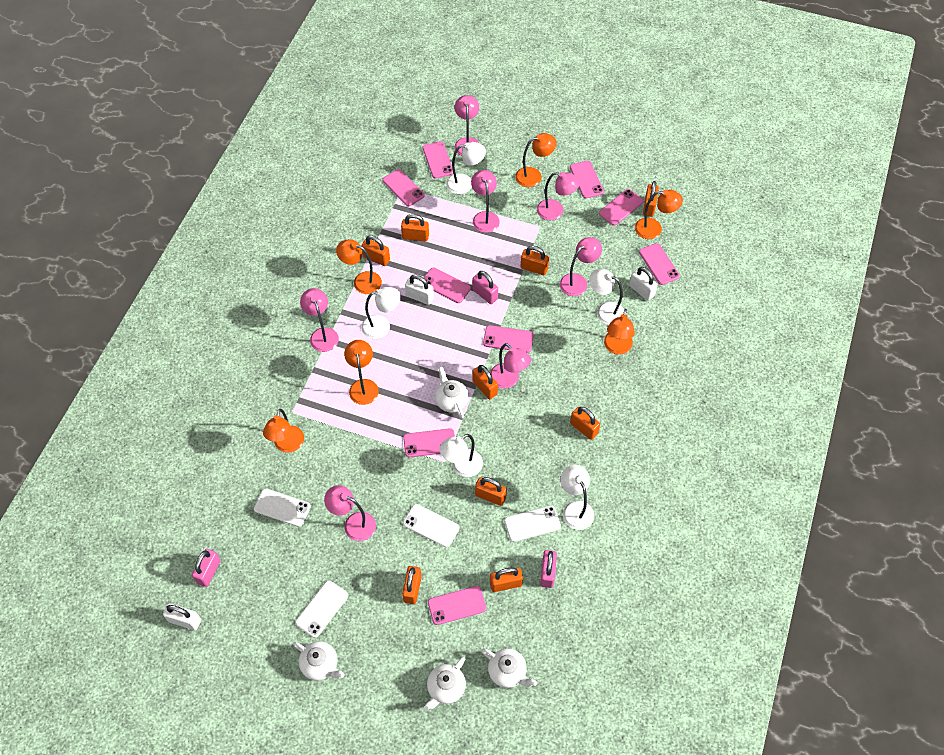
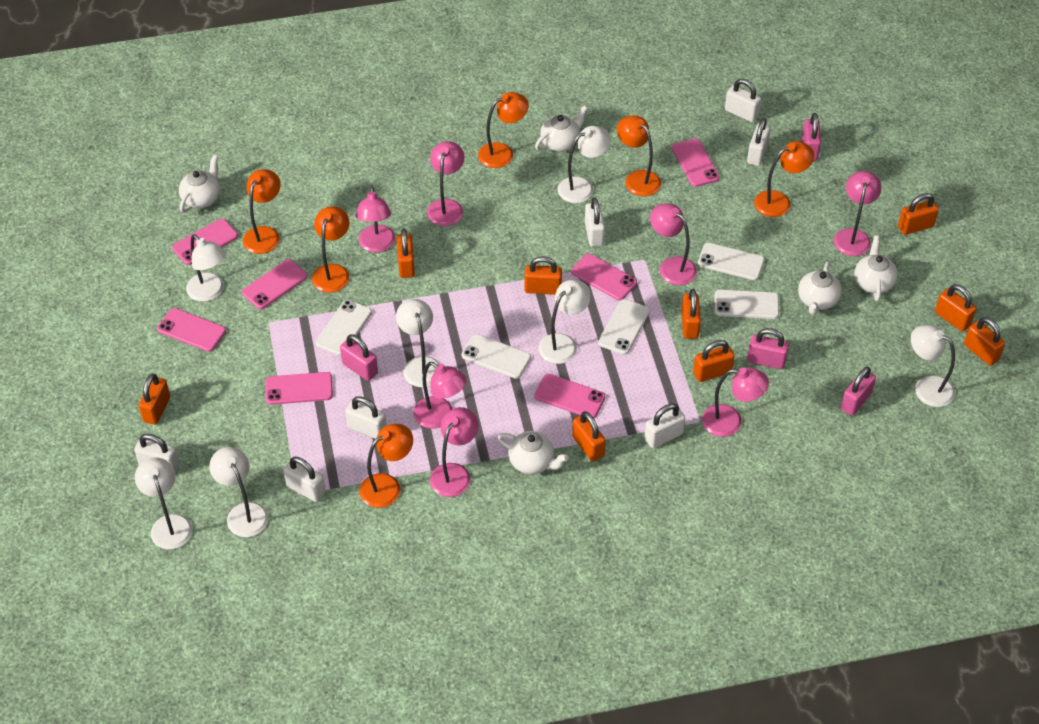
pink padlock: 3 -> 4
pink phone: 9 -> 7
white lamp: 5 -> 7
white padlock: 3 -> 7
white phone: 4 -> 5
white teapot: 4 -> 5

